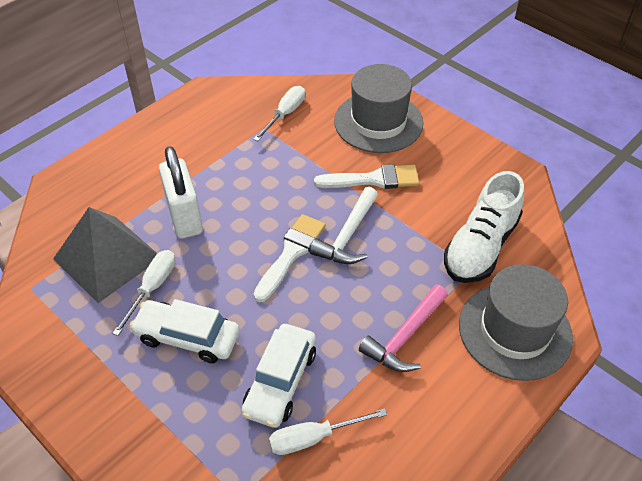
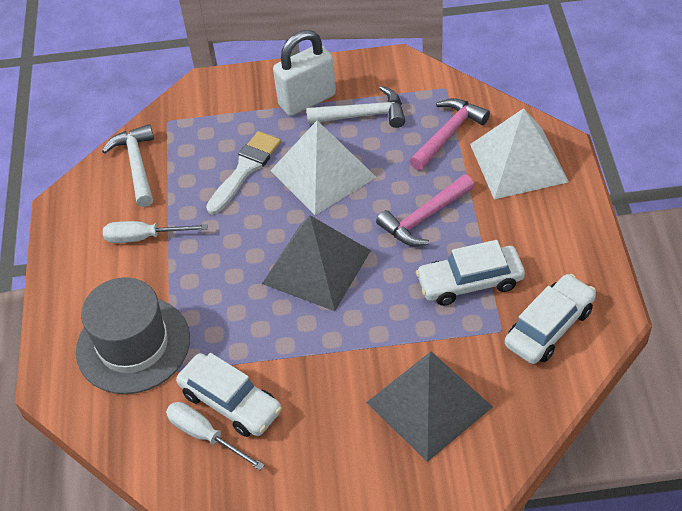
grey hat: 2 -> 1
grey pyramid: 1 -> 2
pink hammer: 1 -> 2
white brush: 2 -> 1
white car: 2 -> 3
white hammer: 1 -> 2
white pyramid: 0 -> 2
white screwdriver: 3 -> 2
white shoe: 1 -> 0

